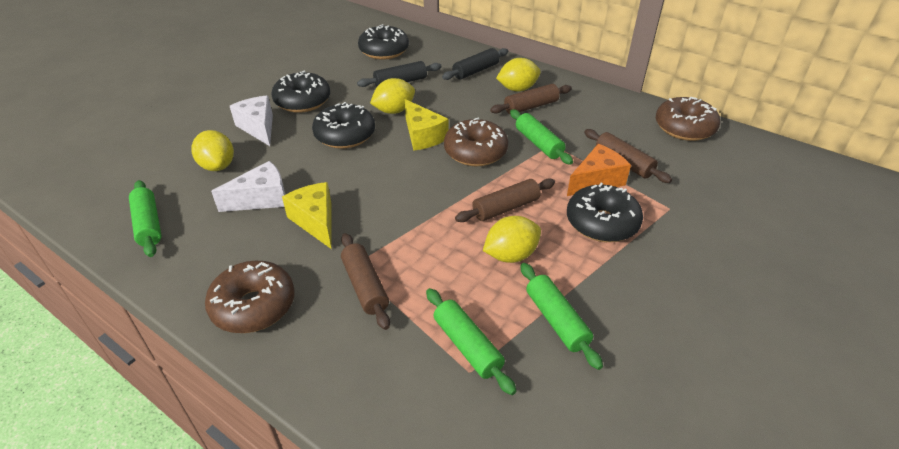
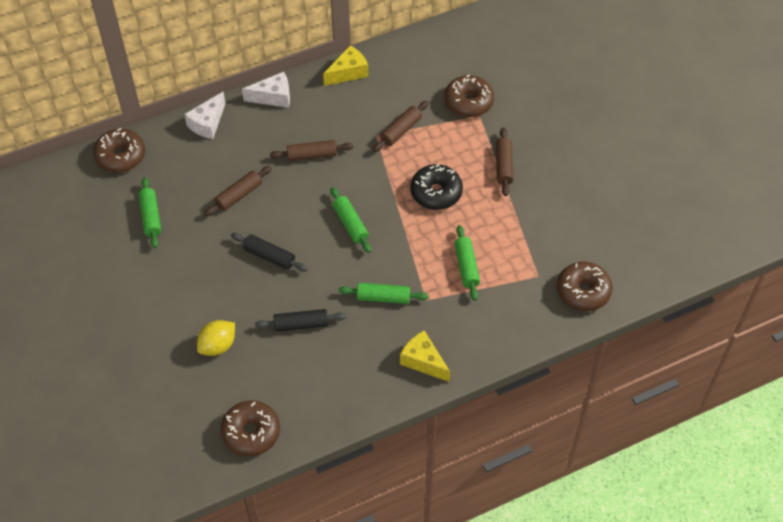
black donut: 4 -> 1
brown donut: 3 -> 4
orange cheese: 1 -> 0
yellow lemon: 4 -> 1

